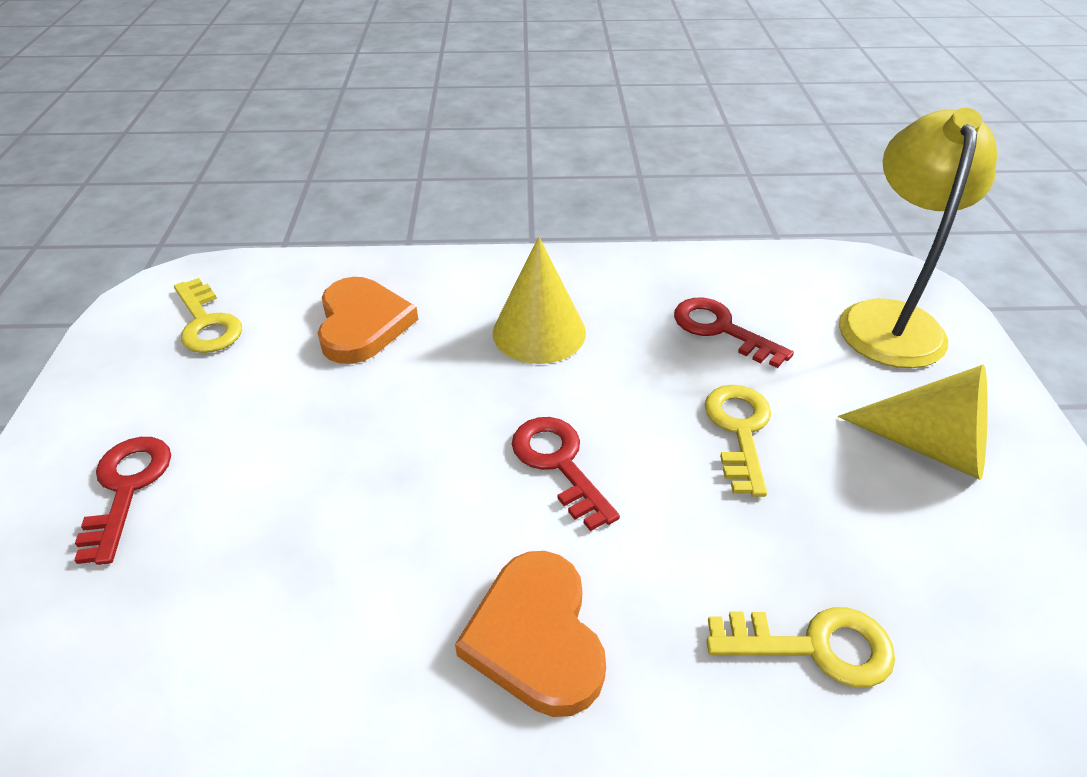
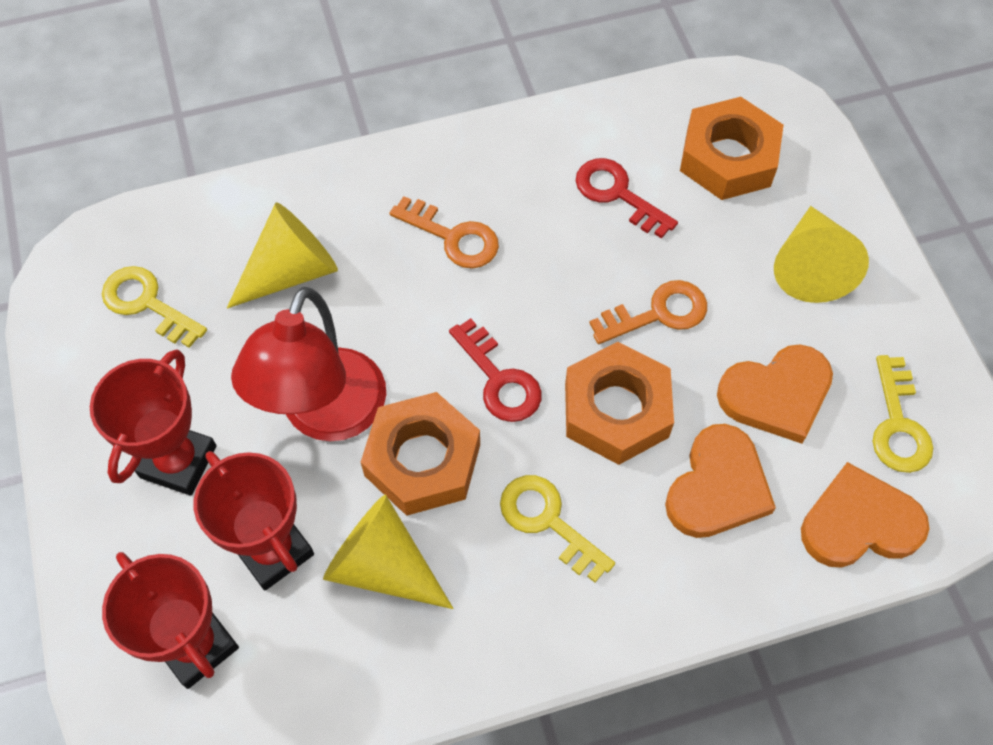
orange heart: 2 -> 3
orange key: 0 -> 2
orange nut: 0 -> 3
red key: 3 -> 2
red lamp: 0 -> 1
red trophy: 0 -> 3
yellow cone: 2 -> 3
yellow lamp: 1 -> 0

